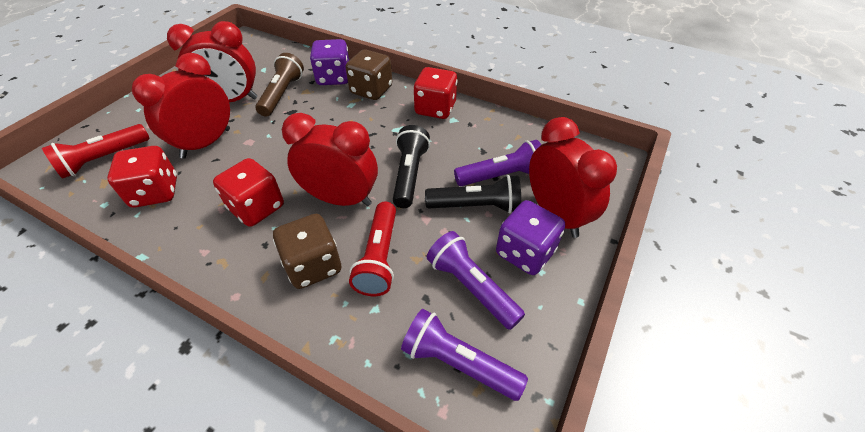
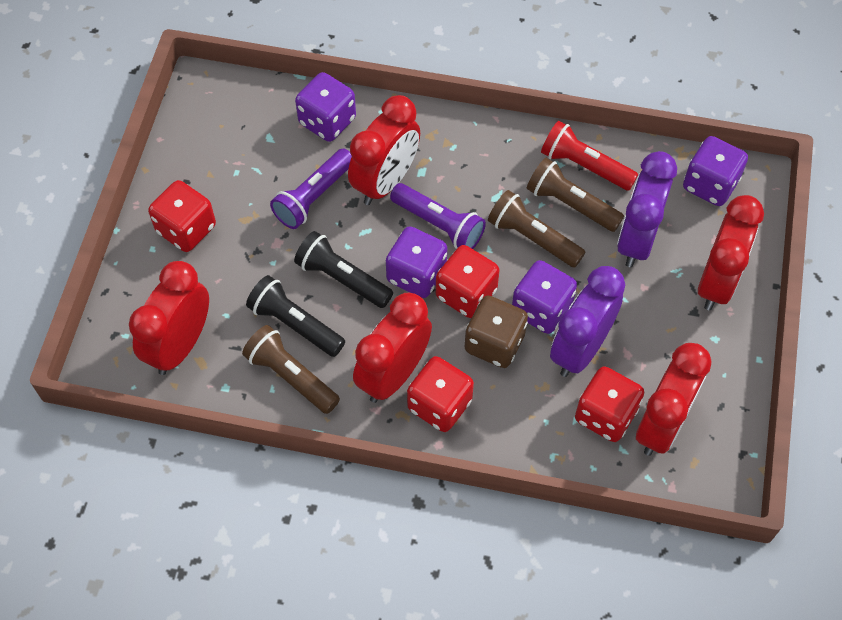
brown dice: 2 -> 1
brown flashlight: 1 -> 3
purple clock: 0 -> 2
purple dice: 2 -> 4
purple flashlight: 3 -> 2
red clock: 4 -> 5
red dice: 3 -> 4
red flashlight: 2 -> 1

